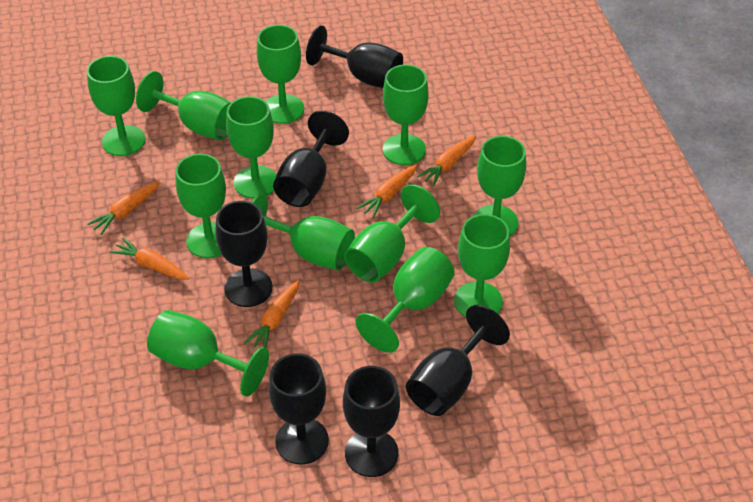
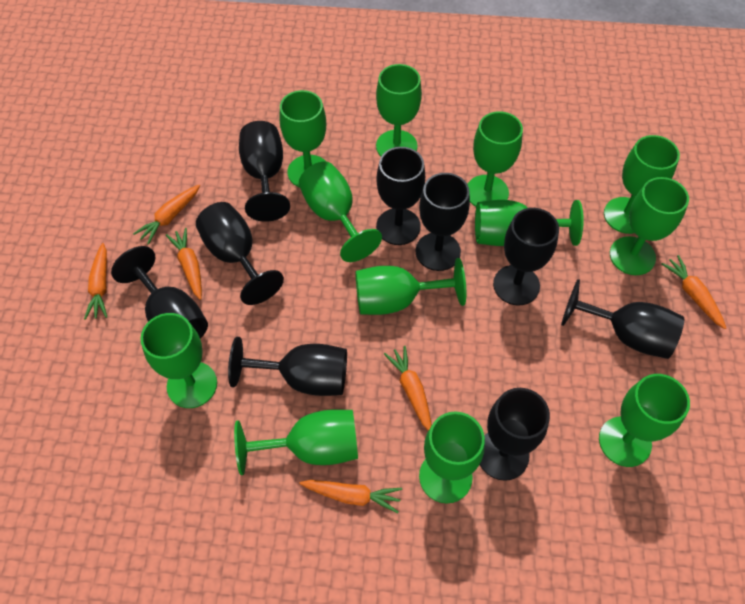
black goblet: 6 -> 9
orange carrot: 5 -> 6

